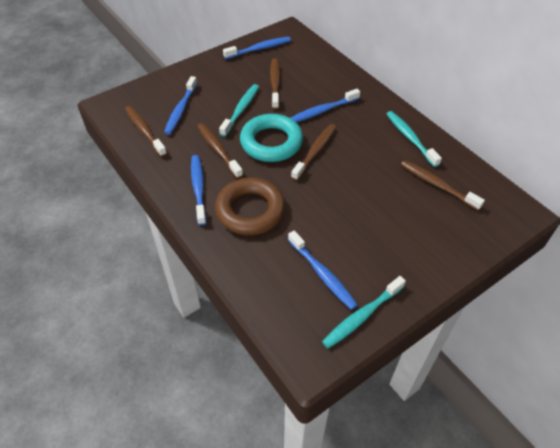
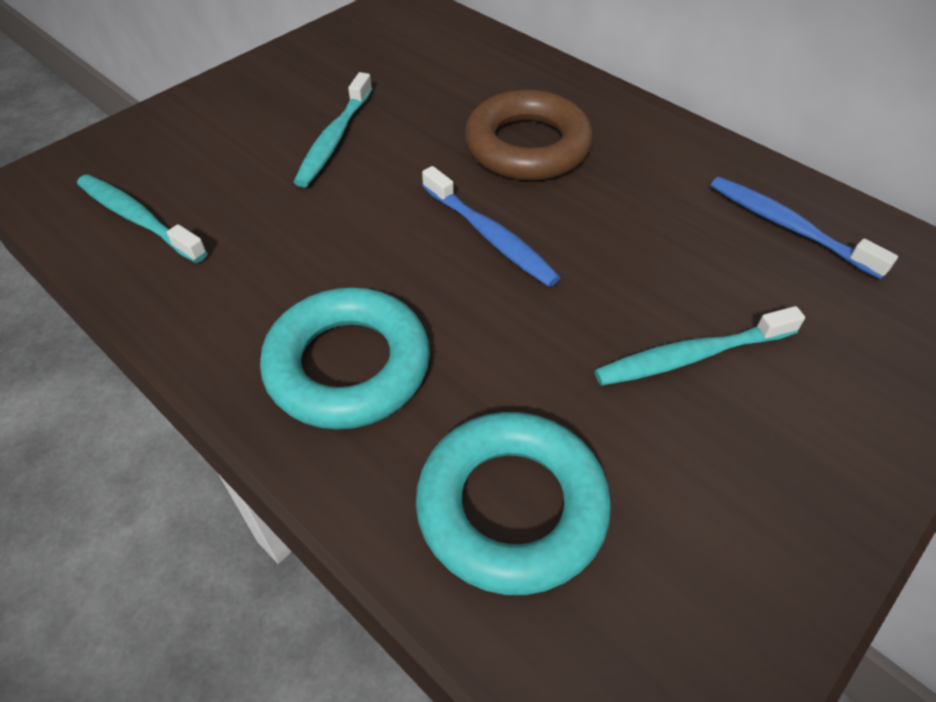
blue toothbrush: 5 -> 2
brown toothbrush: 5 -> 0
turquoise ring: 1 -> 2

